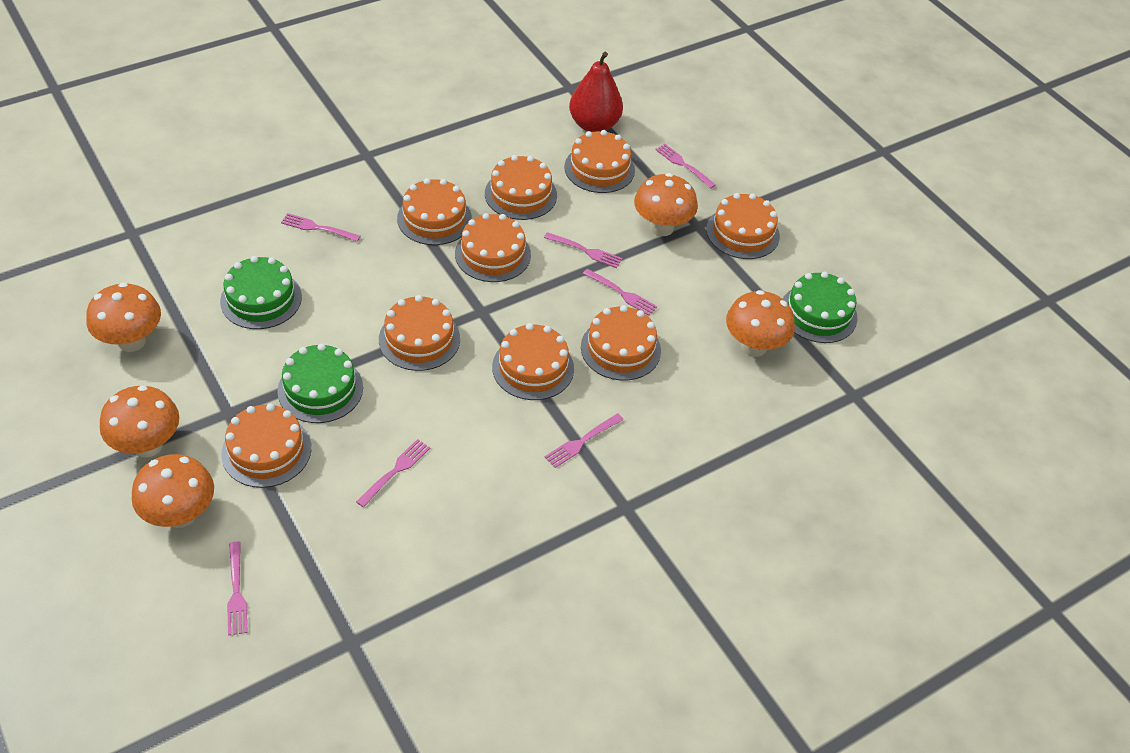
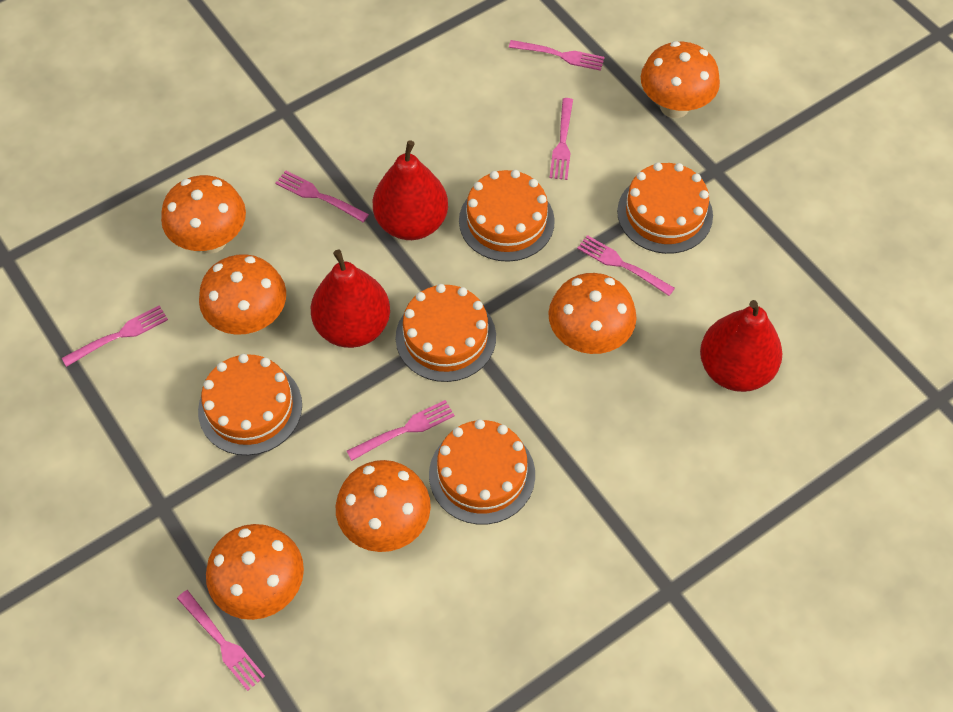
green cake: 3 -> 0
orange cake: 9 -> 5
orange mushroom: 5 -> 6
red pear: 1 -> 3

